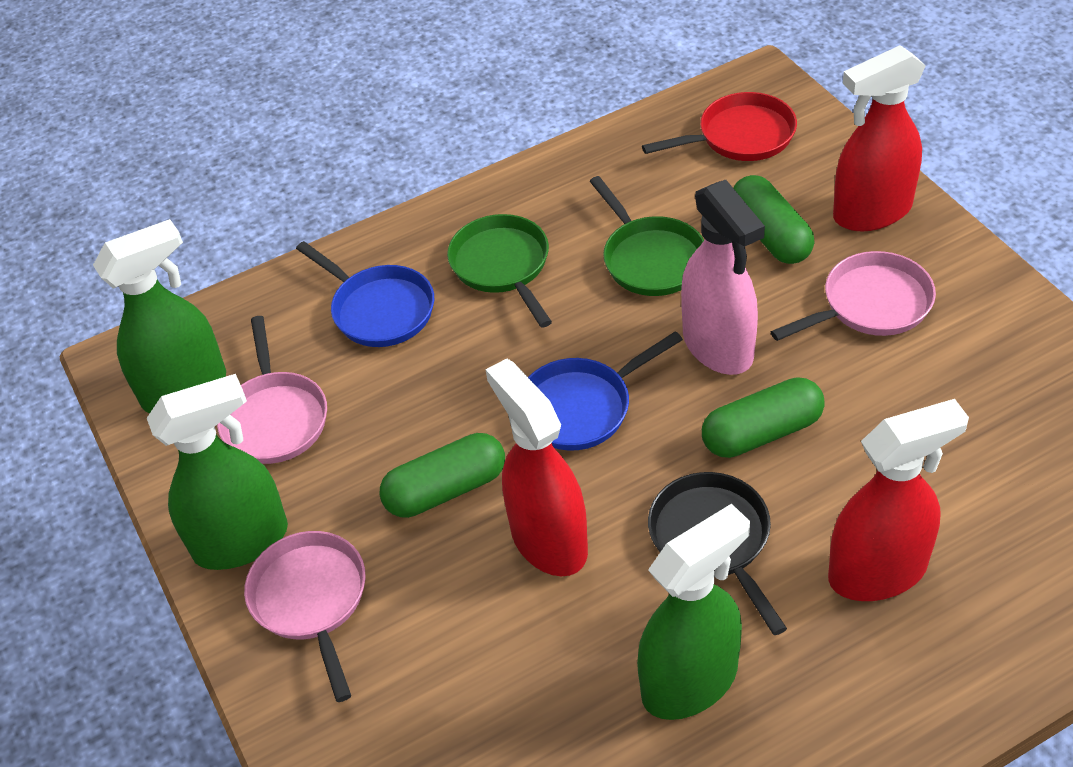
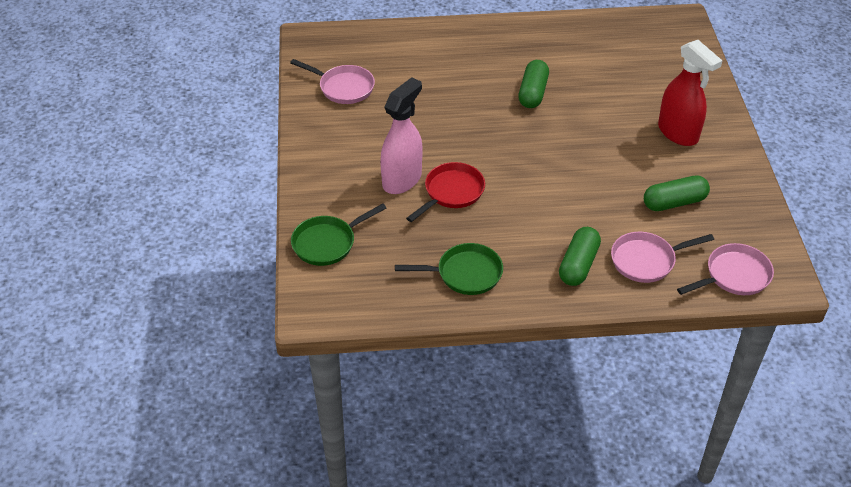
black pan: 1 -> 0
blue pan: 2 -> 0
green spray bottle: 3 -> 0
red spray bottle: 3 -> 1

